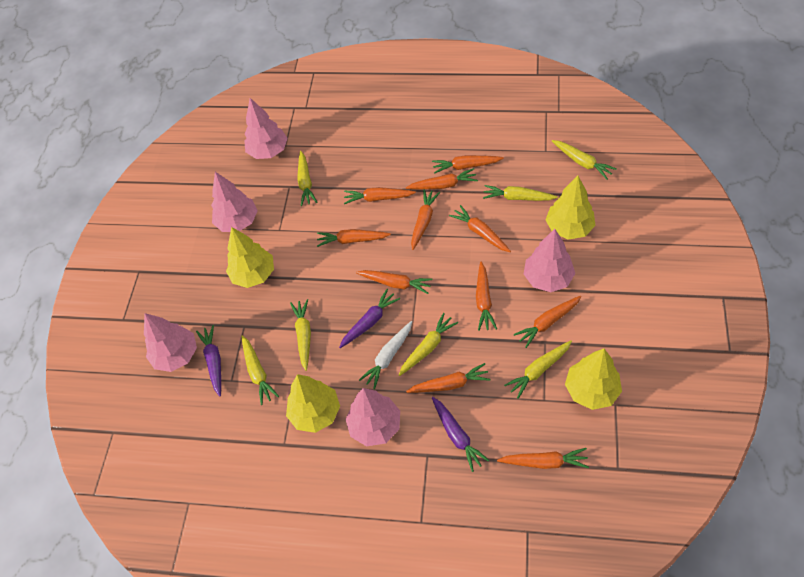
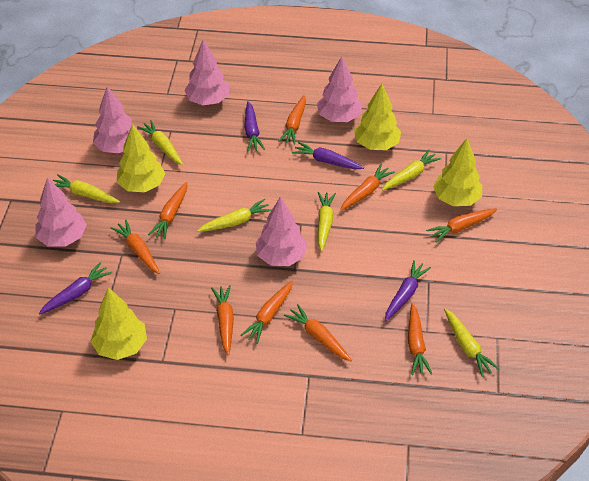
orange carrot: 11 -> 9
purple carrot: 3 -> 4
white carrot: 1 -> 0
yellow carrot: 7 -> 6

